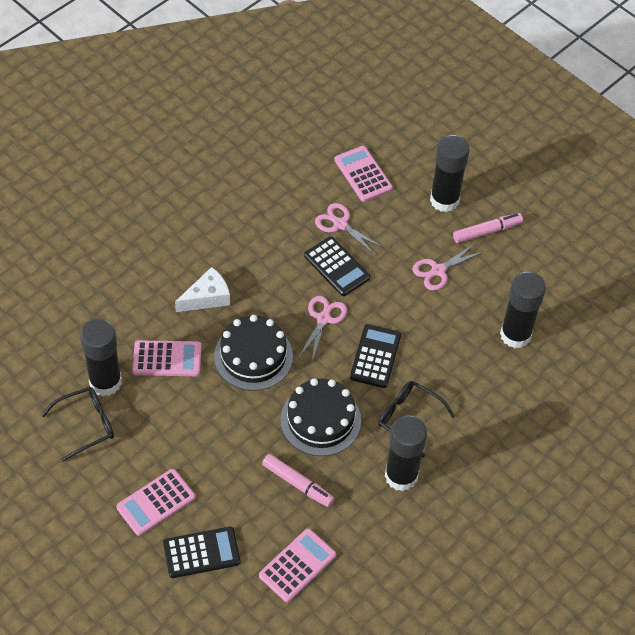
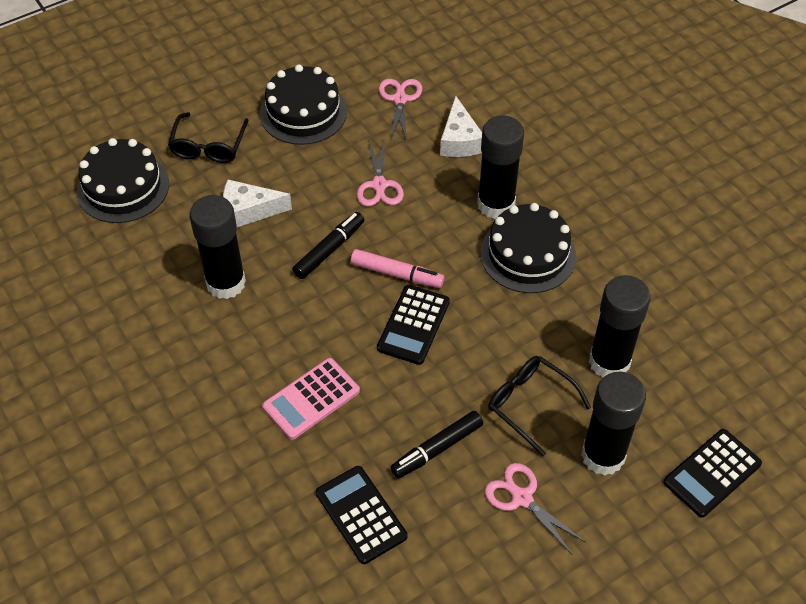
black cake: 2 -> 3
black marker: 0 -> 2
pink calculator: 4 -> 1
pink marker: 2 -> 1
white cheese: 1 -> 2

